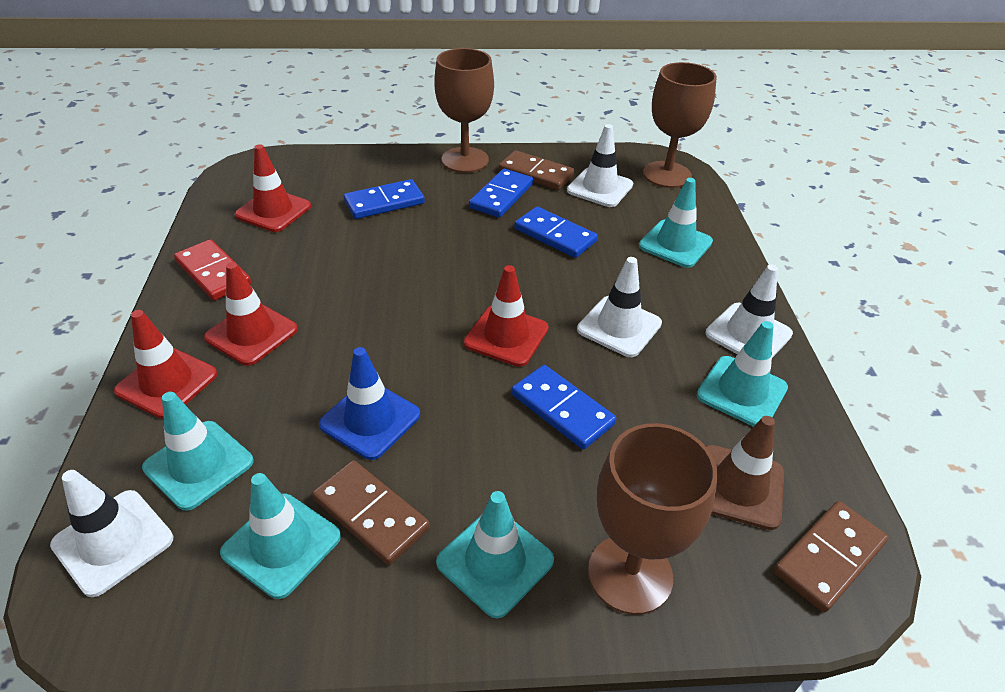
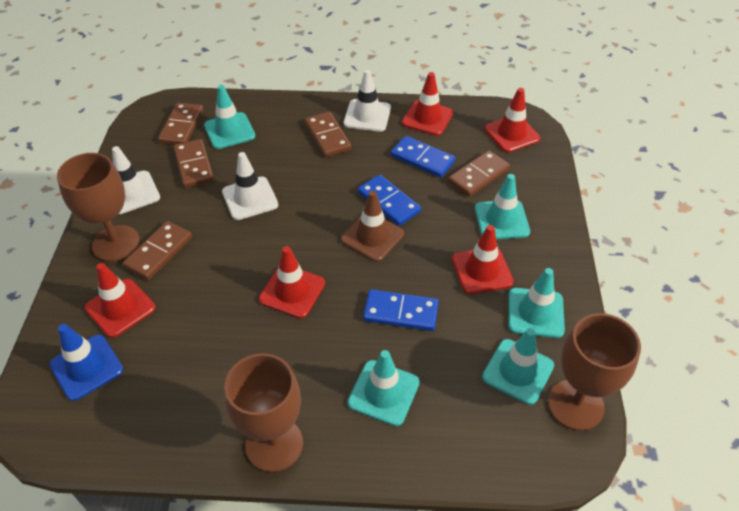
blue domino: 4 -> 3
brown domino: 3 -> 5
red domino: 1 -> 0
red traffic cone: 4 -> 5
white traffic cone: 4 -> 3

